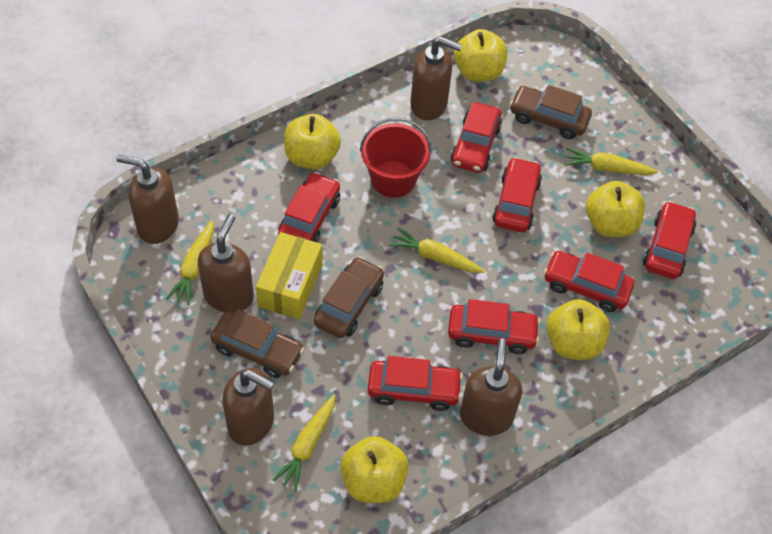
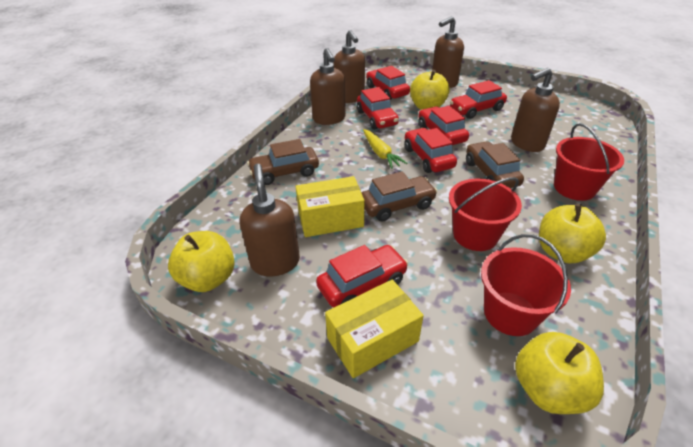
red bucket: 1 -> 3
red car: 7 -> 6
yellow apple: 5 -> 4
yellow box: 1 -> 2
yellow carrot: 4 -> 1

